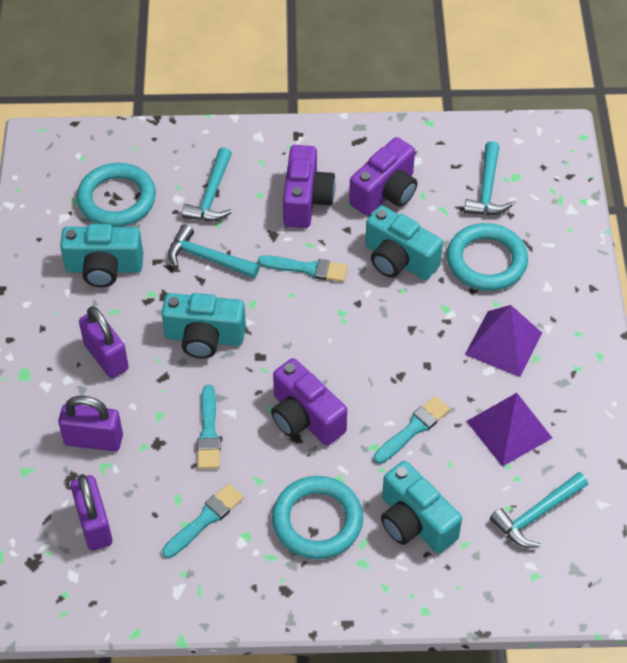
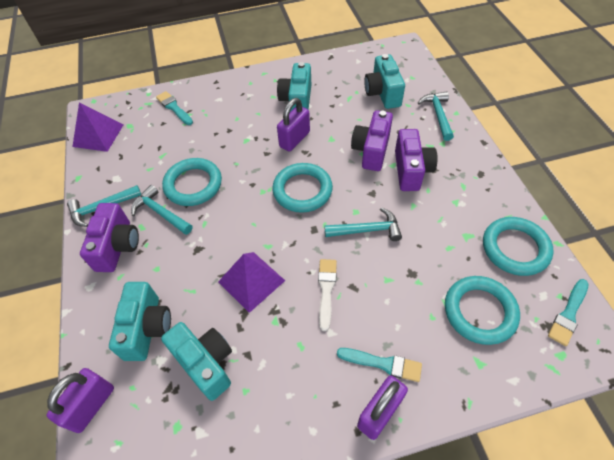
turquoise brush: 4 -> 3
turquoise ring: 3 -> 4
white brush: 0 -> 1

